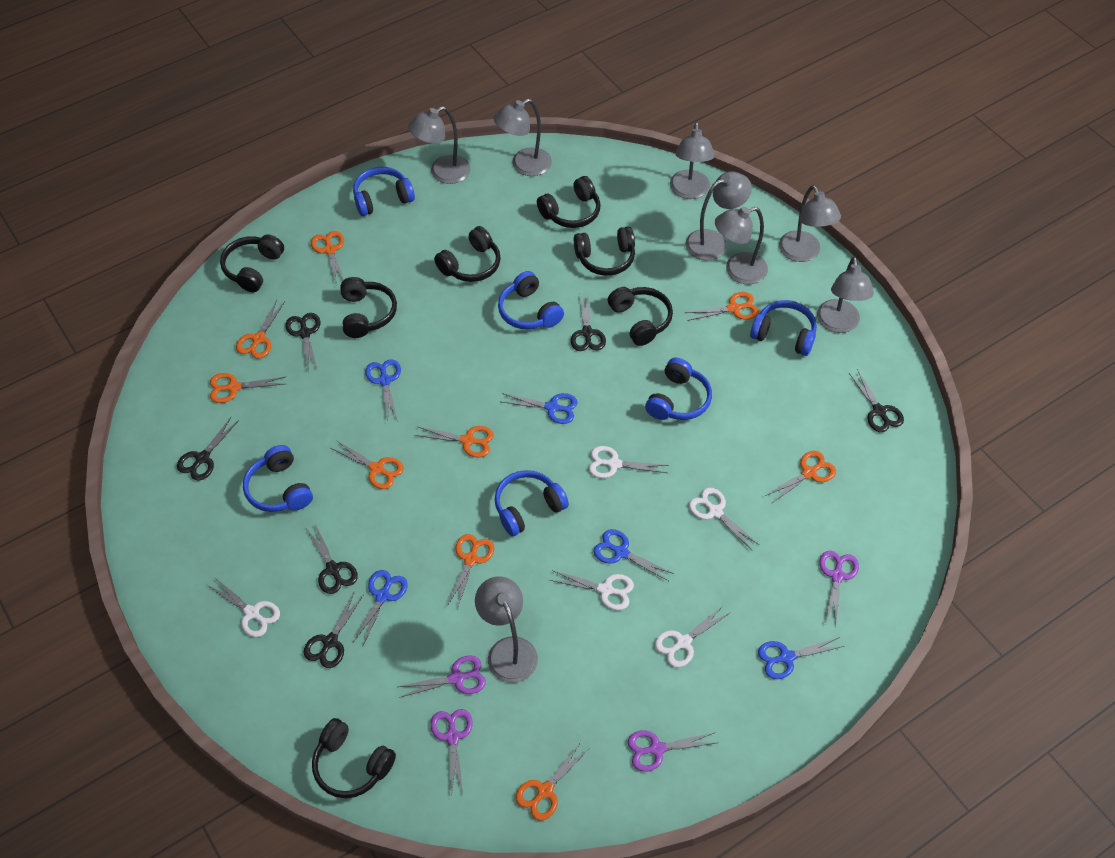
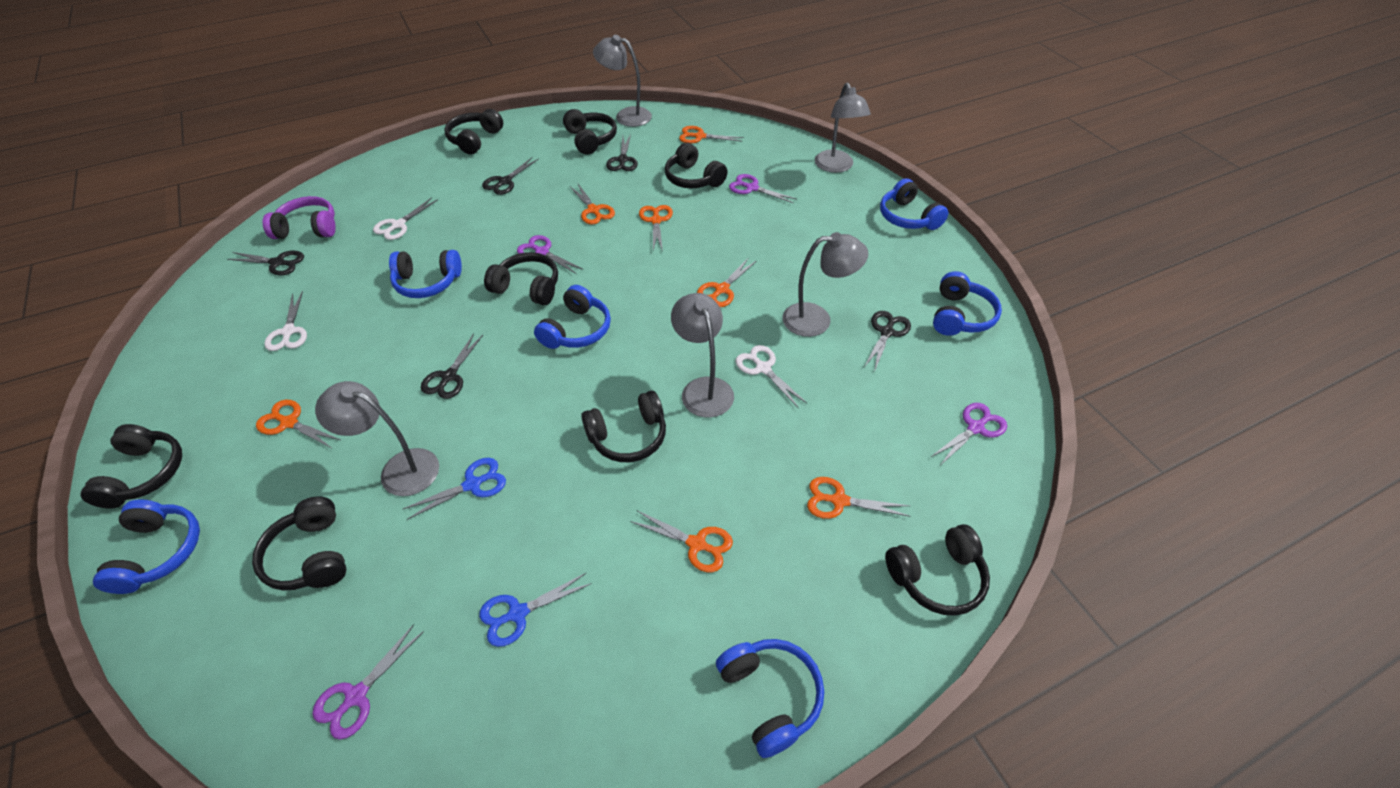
black headphones: 7 -> 8
black scissors: 6 -> 5
blue scissors: 5 -> 2
grey lamp: 8 -> 5
orange scissors: 9 -> 7
purple headphones: 0 -> 1
white scissors: 5 -> 3

